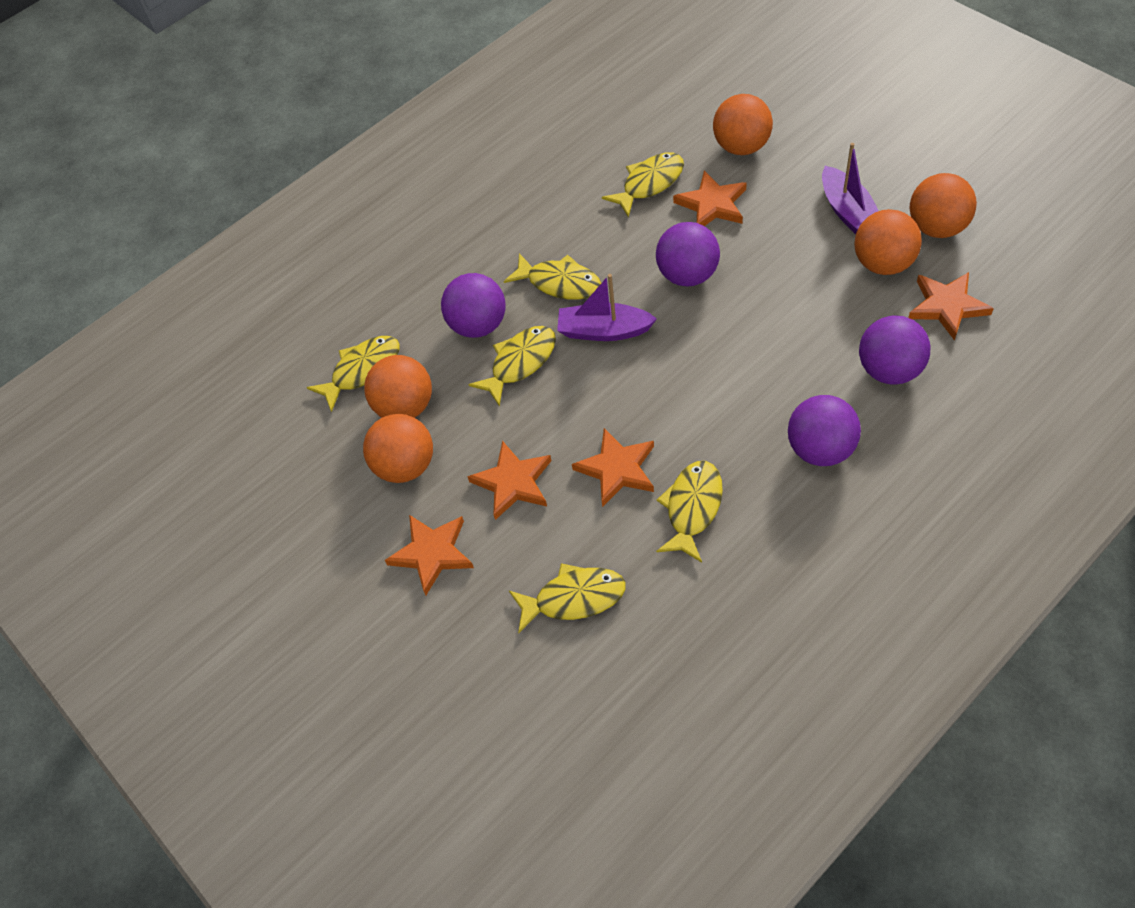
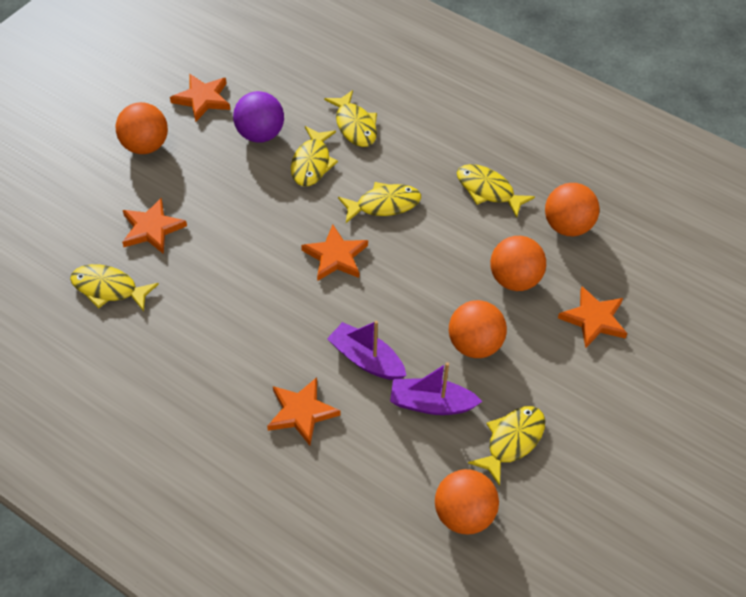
purple ball: 4 -> 1

